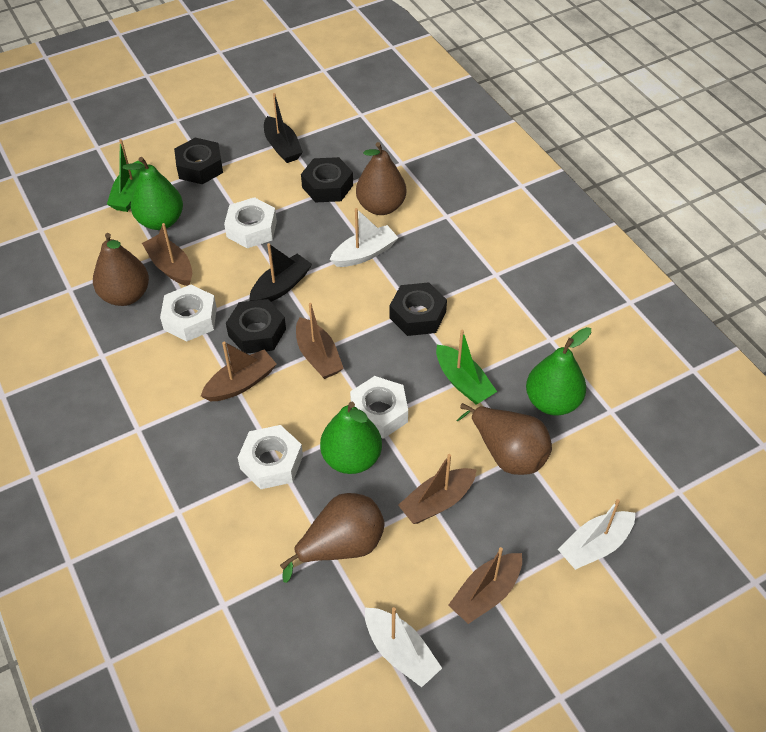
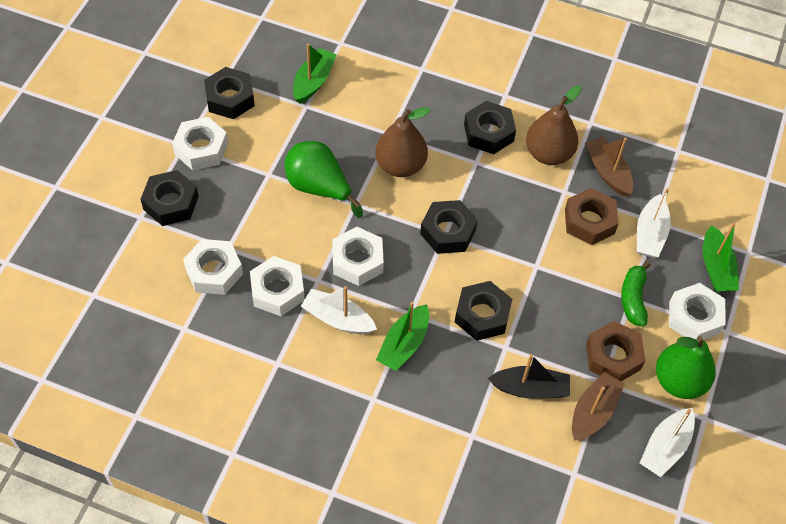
black boat: 2 -> 1
black nut: 4 -> 5
brown boat: 5 -> 2
brown nut: 0 -> 2
brown pear: 4 -> 2
green banana: 0 -> 1
green boat: 2 -> 3
green pear: 3 -> 2
white nut: 4 -> 5

